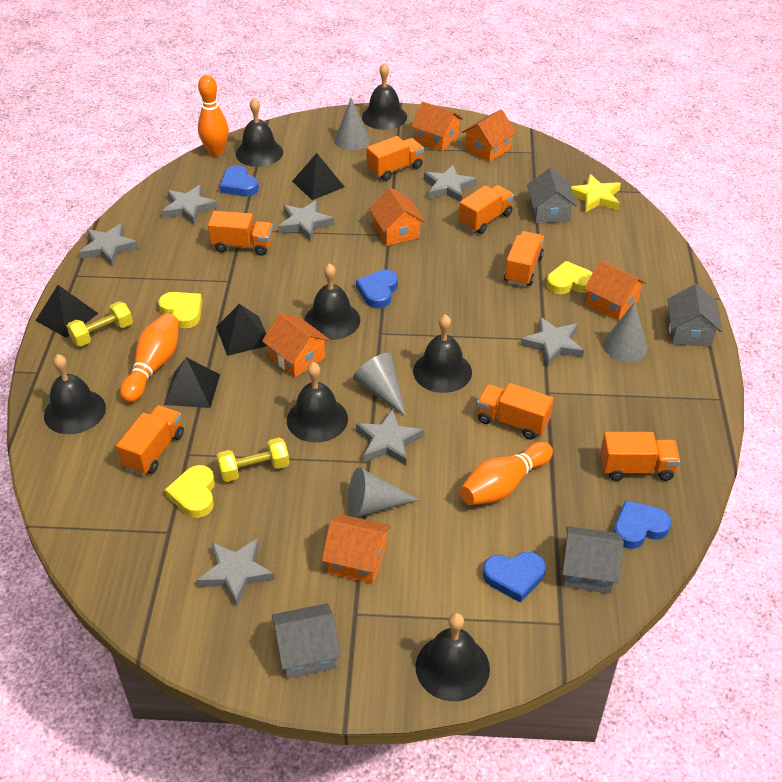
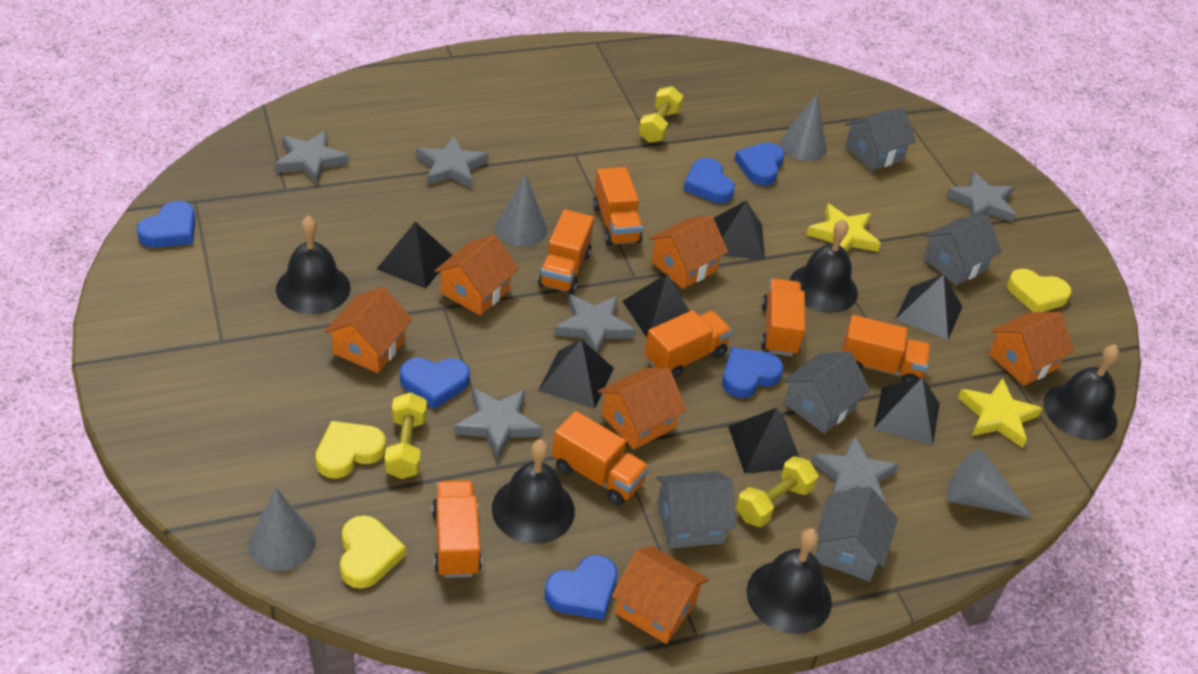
black bell: 7 -> 5
black pyramid: 4 -> 7
blue heart: 4 -> 6
grey house: 4 -> 5
grey star: 7 -> 6
orange bowling pin: 3 -> 0
yellow dumbbell: 2 -> 3
yellow star: 1 -> 2

